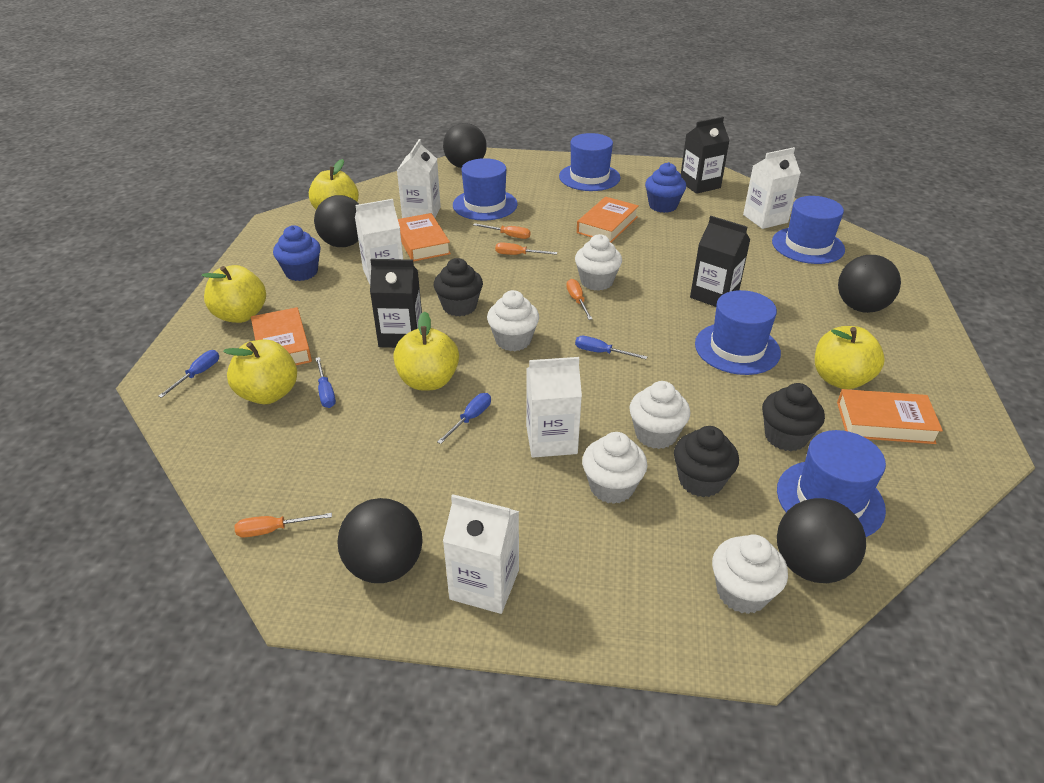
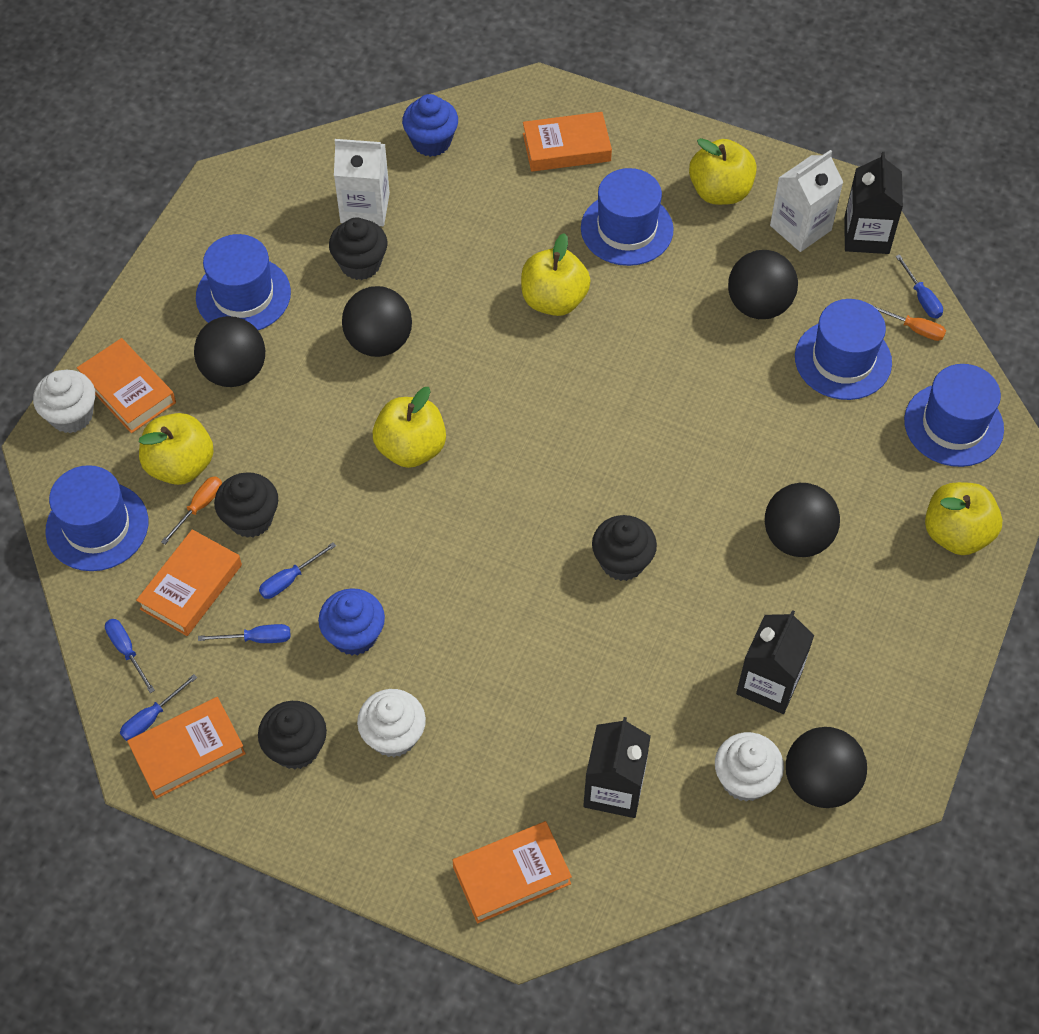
black cupcake: 3 -> 4
blue screwdriver: 4 -> 5
orange book: 4 -> 5
orange screwdriver: 4 -> 2
white carton: 5 -> 2
white cupcake: 5 -> 3

